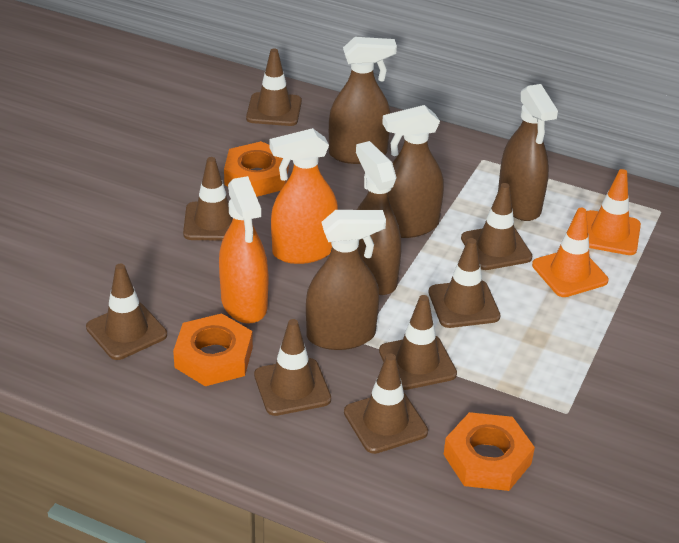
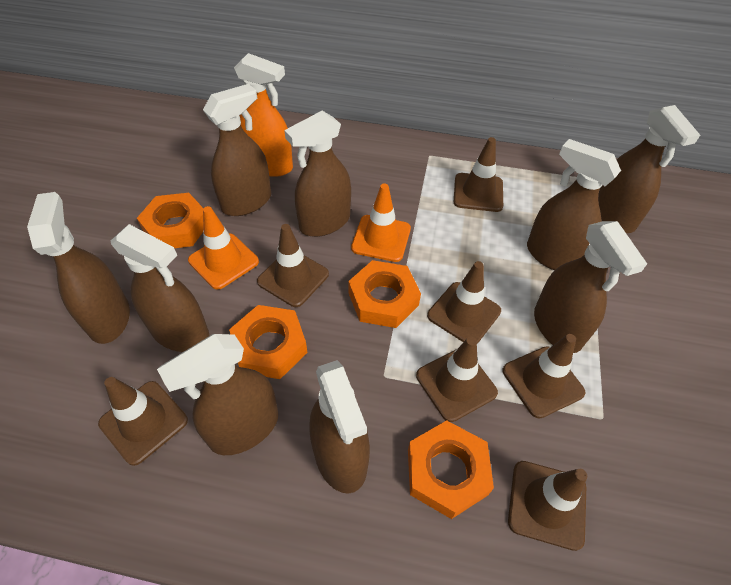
brown spray bottle: 5 -> 9
brown traffic cone: 8 -> 7
orange nut: 3 -> 4
orange spray bottle: 2 -> 1

